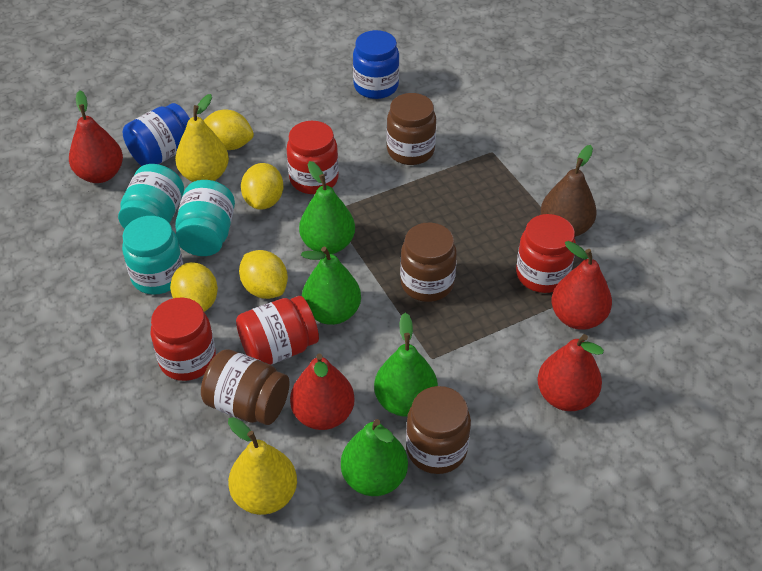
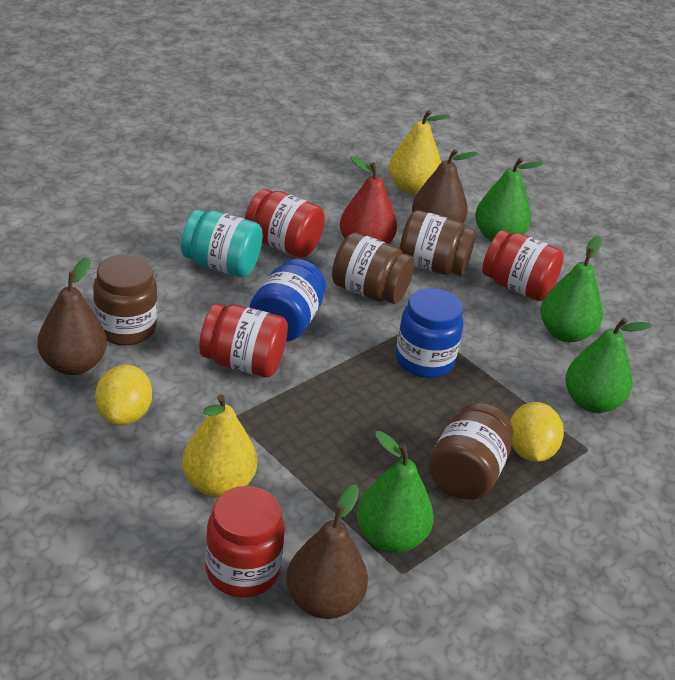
brown pear: 1 -> 3
red pear: 4 -> 1
turquoise jar: 3 -> 1
yellow lemon: 4 -> 2

